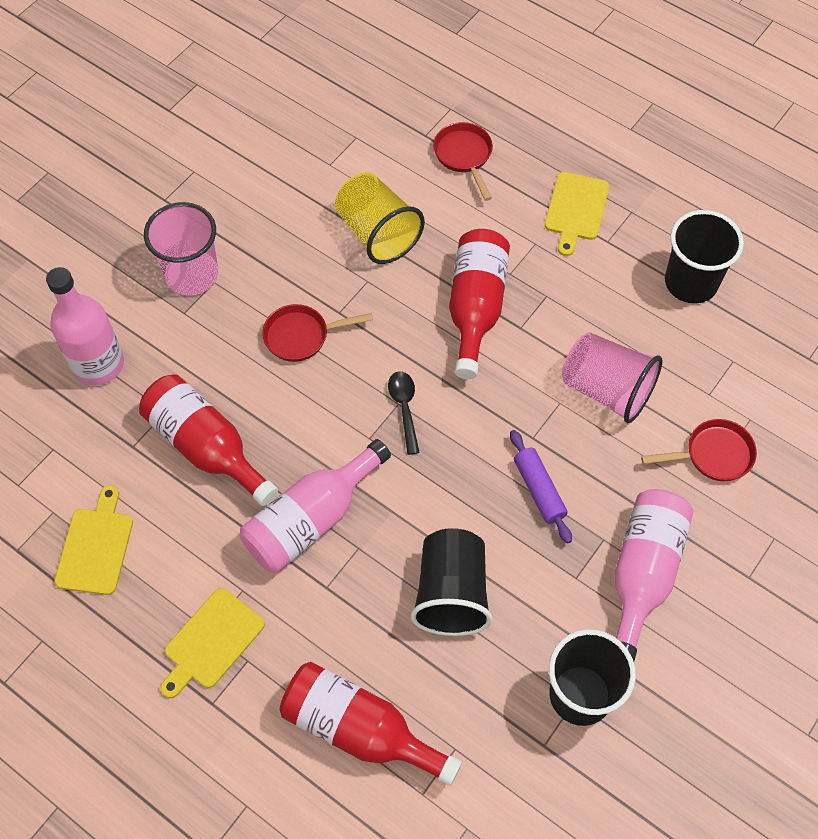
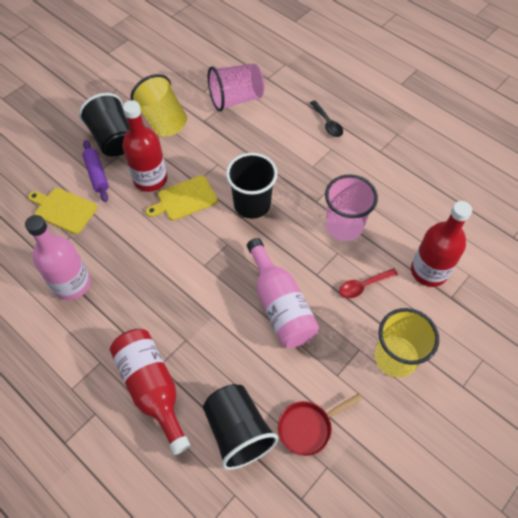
pink bottle: 3 -> 2
red pan: 3 -> 1
red spoon: 0 -> 1
yellow cup: 1 -> 2
yellow cutting board: 3 -> 2

